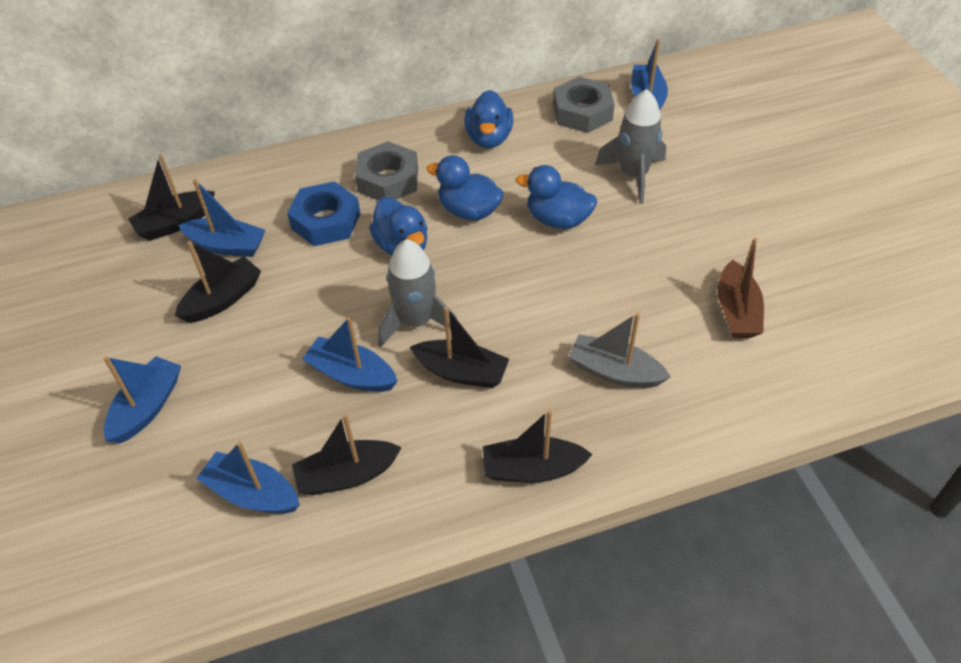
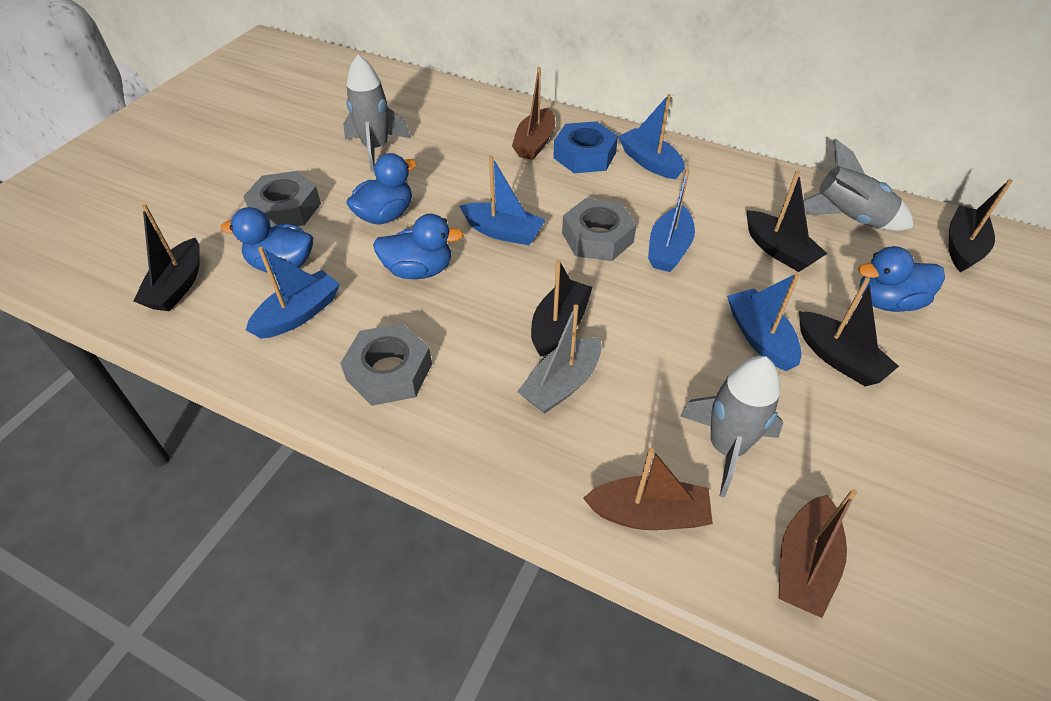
brown boat: 1 -> 3
grey nut: 2 -> 3
grey rocket: 2 -> 3

